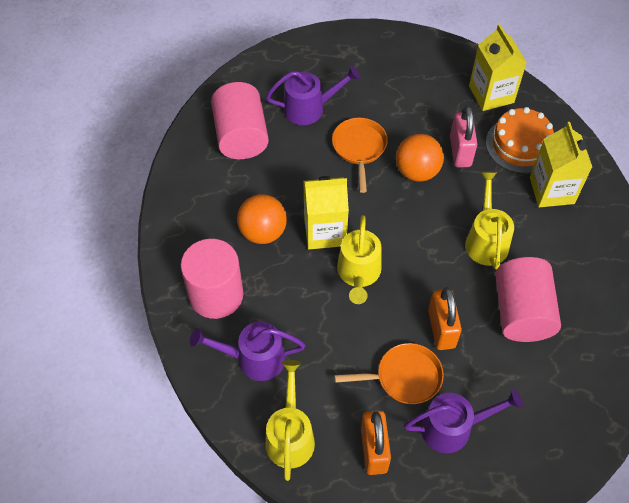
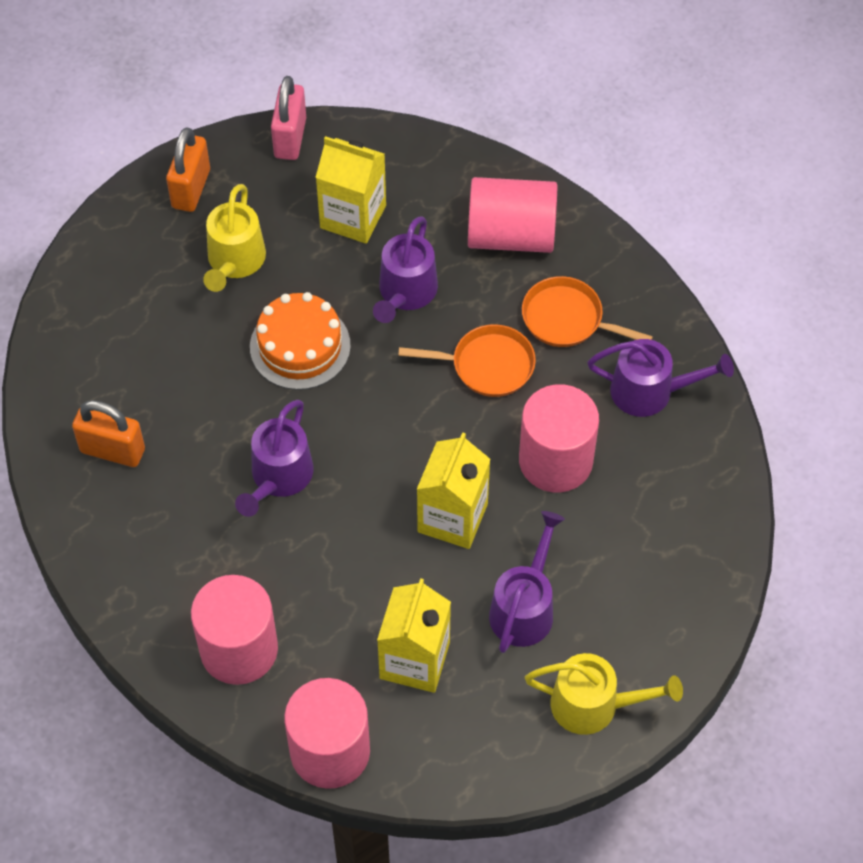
orange ball: 2 -> 0
pink cylinder: 3 -> 4
purple watering can: 3 -> 4
yellow watering can: 3 -> 2

